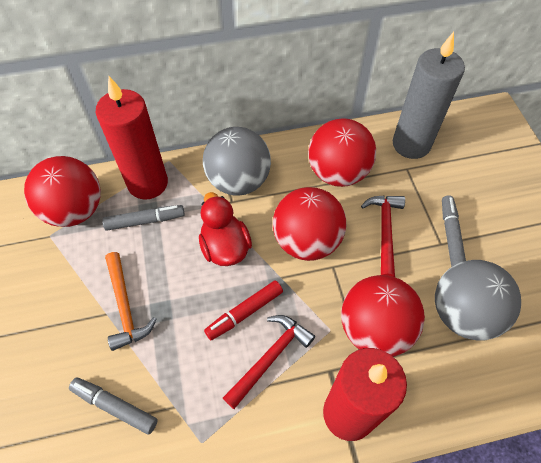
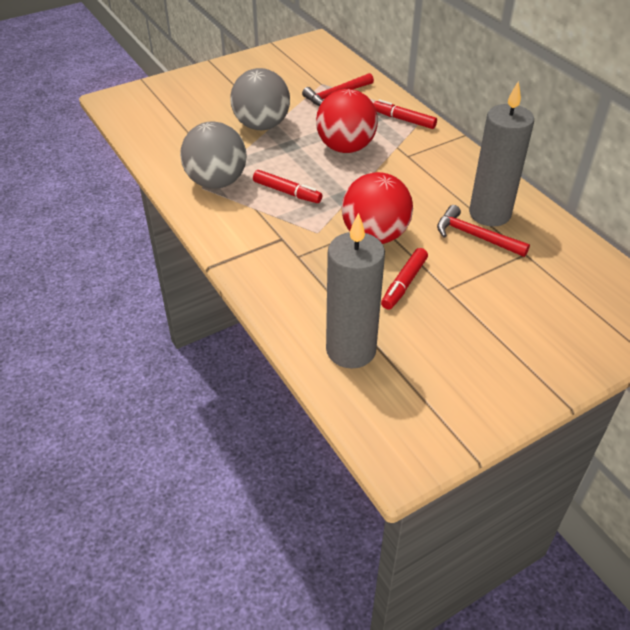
grey candle: 1 -> 2
grey marker: 3 -> 0
orange hammer: 1 -> 0
red ball: 4 -> 2
red candle: 2 -> 0
red duck: 1 -> 0
red marker: 1 -> 3

